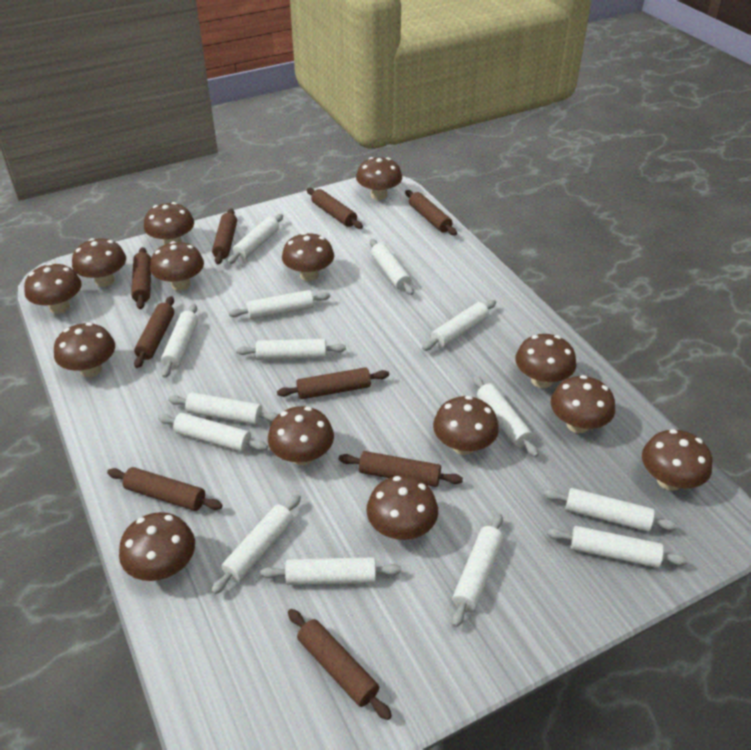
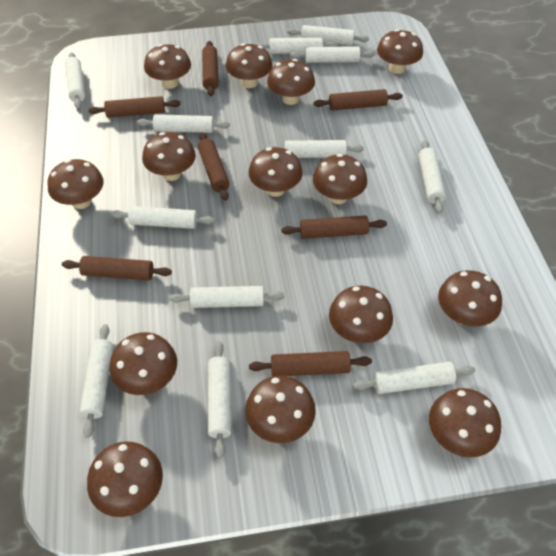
brown rolling pin: 9 -> 7
white rolling pin: 14 -> 12

